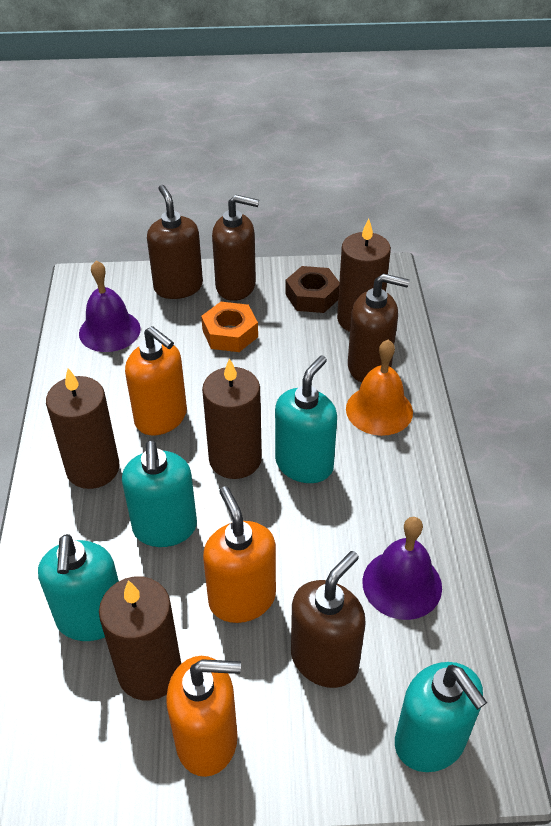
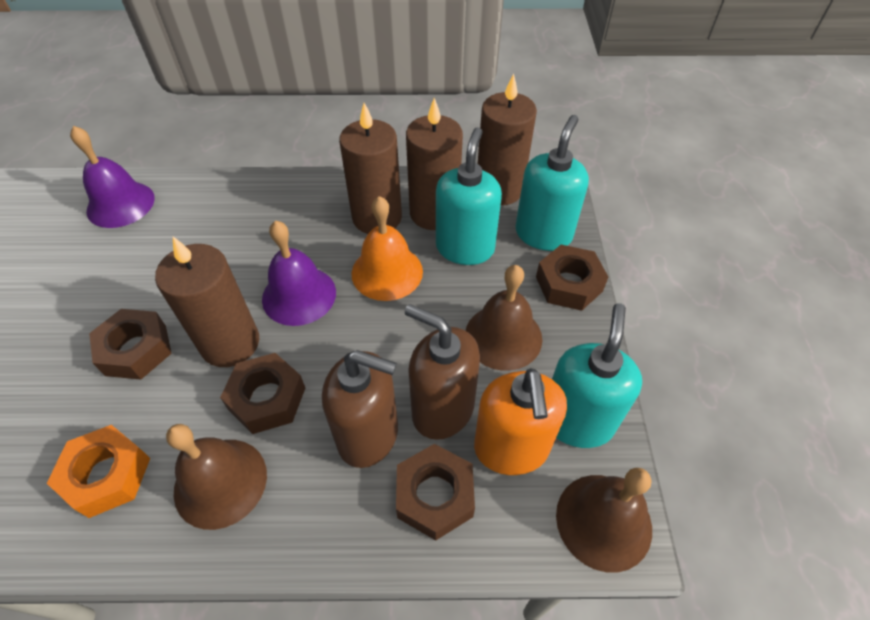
brown bell: 0 -> 3
brown nut: 1 -> 4
brown soap dispenser: 4 -> 2
orange soap dispenser: 3 -> 1
turquoise soap dispenser: 4 -> 3

